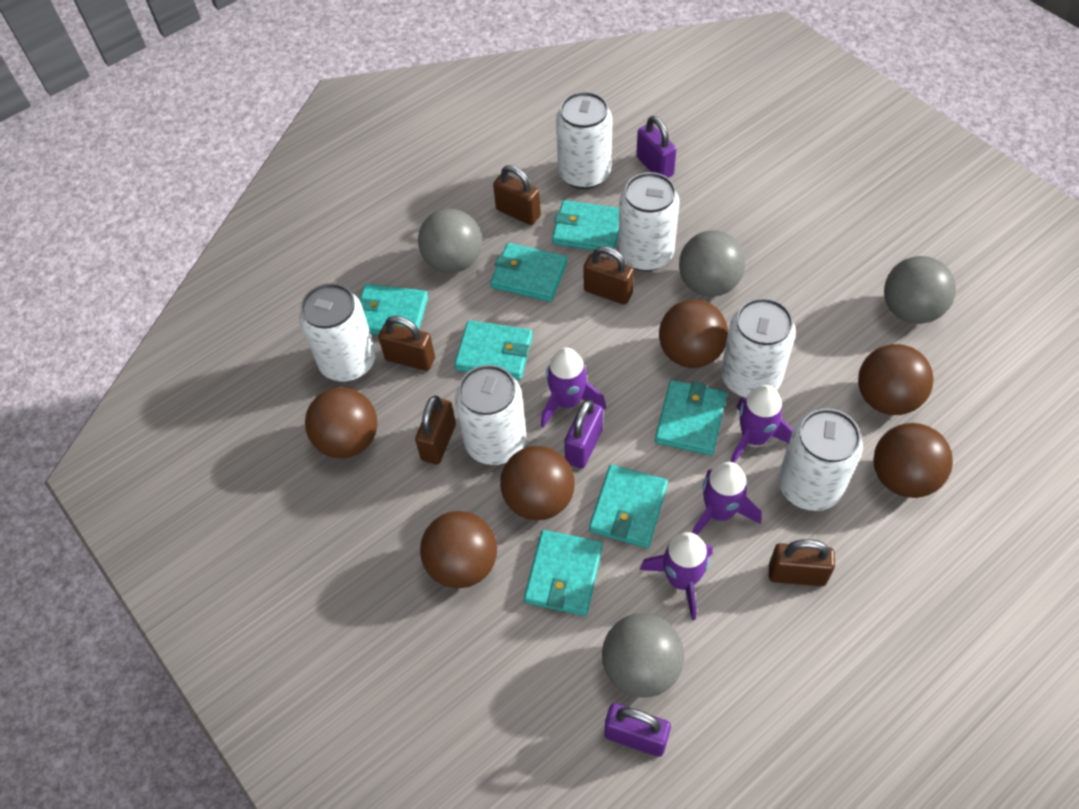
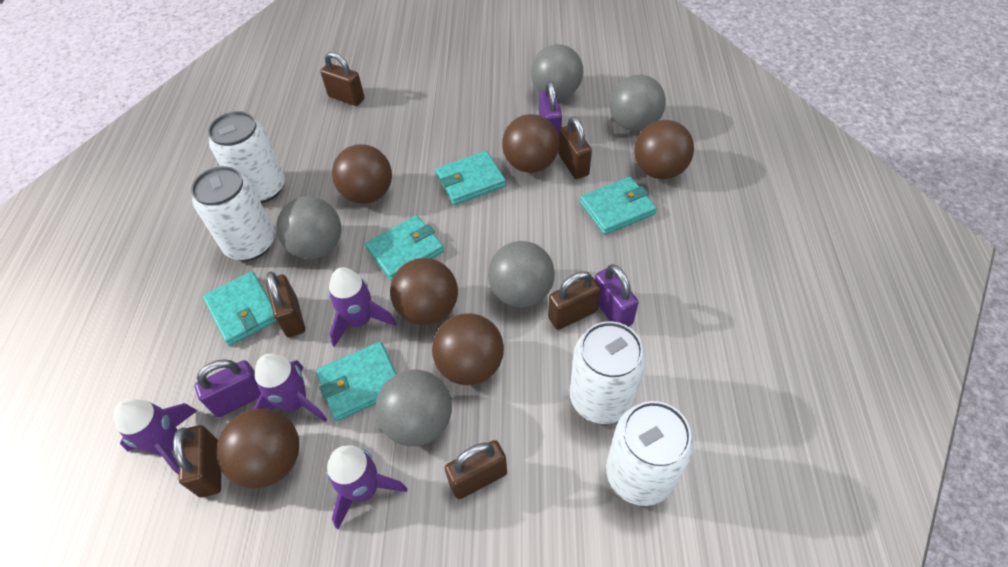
brown padlock: 5 -> 6
grey ball: 4 -> 5
turquoise wallet: 7 -> 5
white can: 6 -> 4

